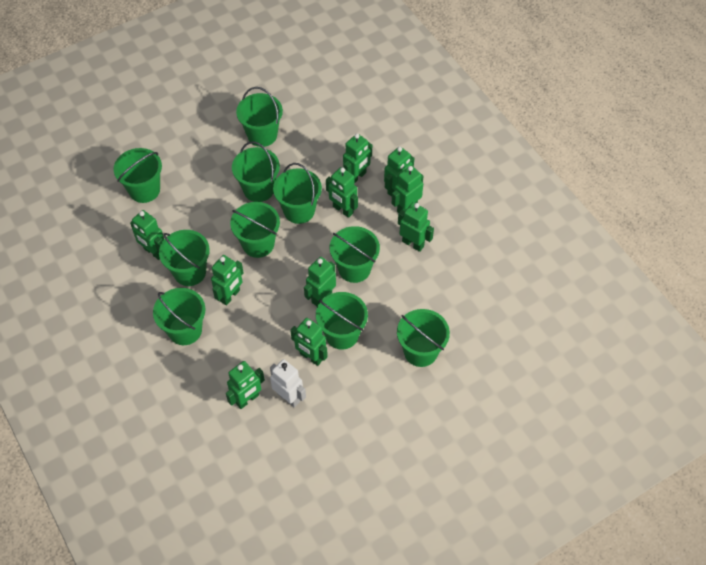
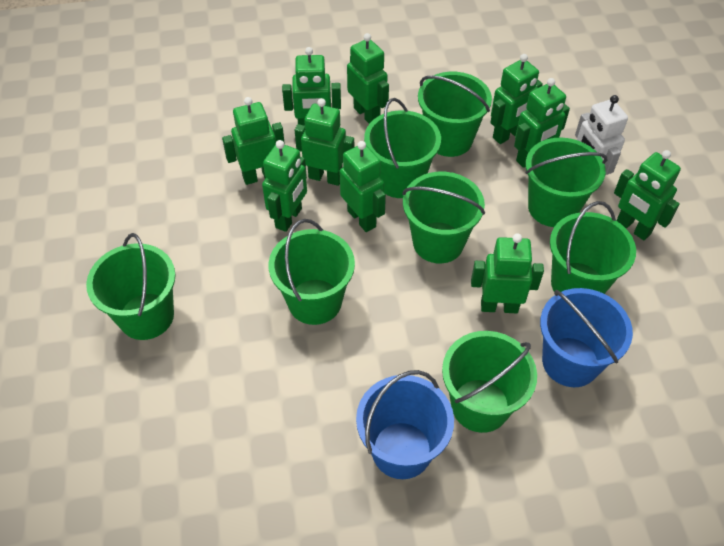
blue bucket: 0 -> 2
green bucket: 10 -> 8

